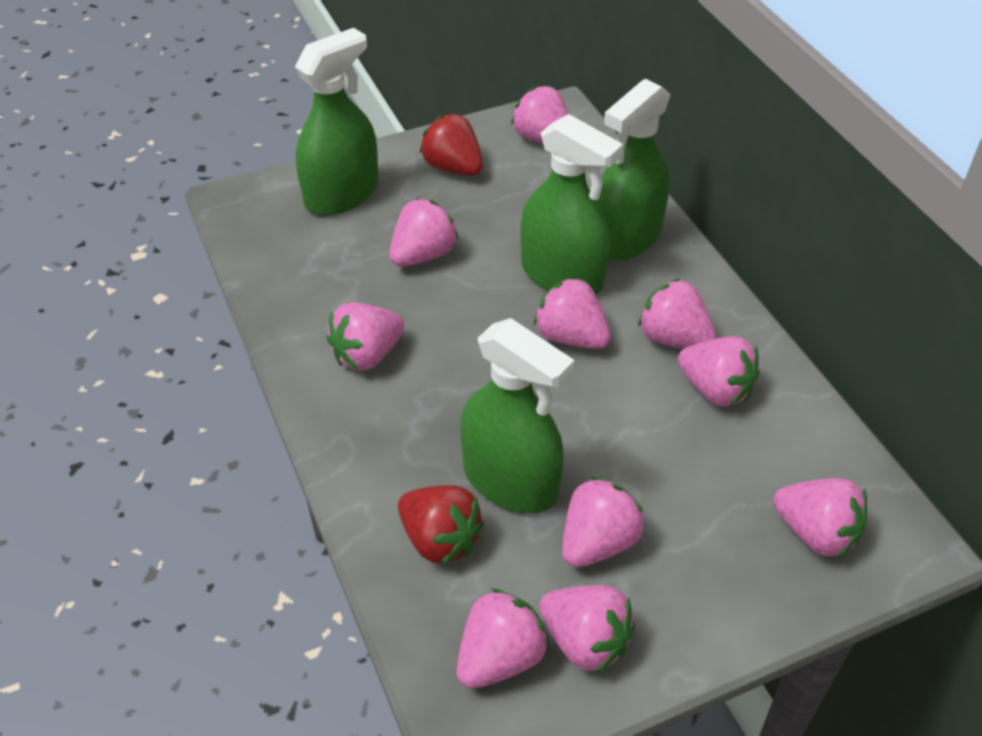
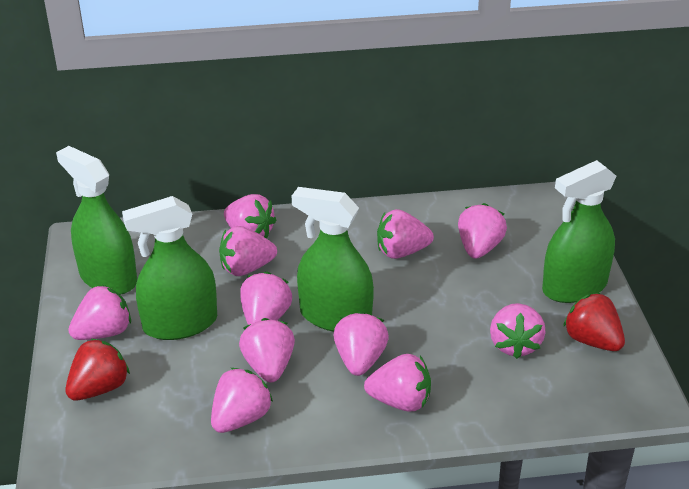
pink strawberry: 10 -> 11

